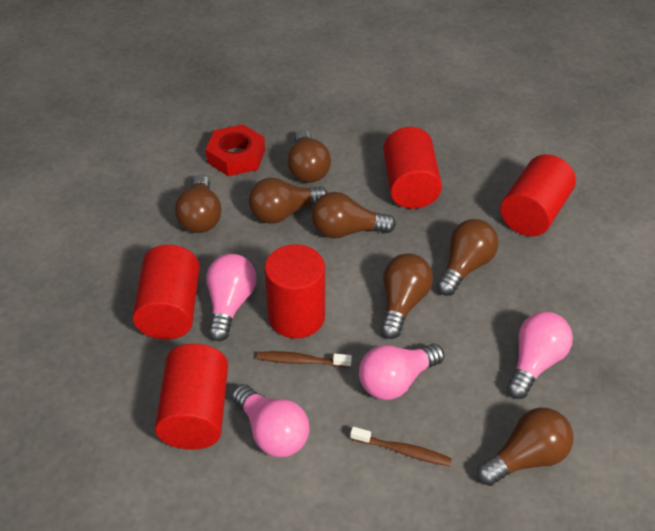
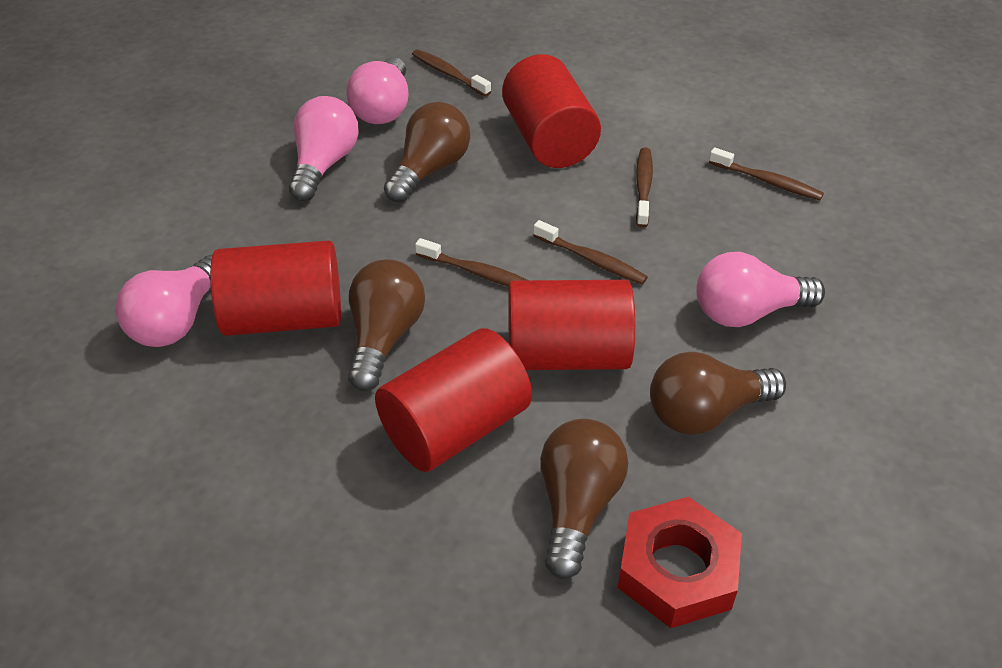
brown light bulb: 7 -> 4
brown toothbrush: 2 -> 5
red cylinder: 5 -> 4

